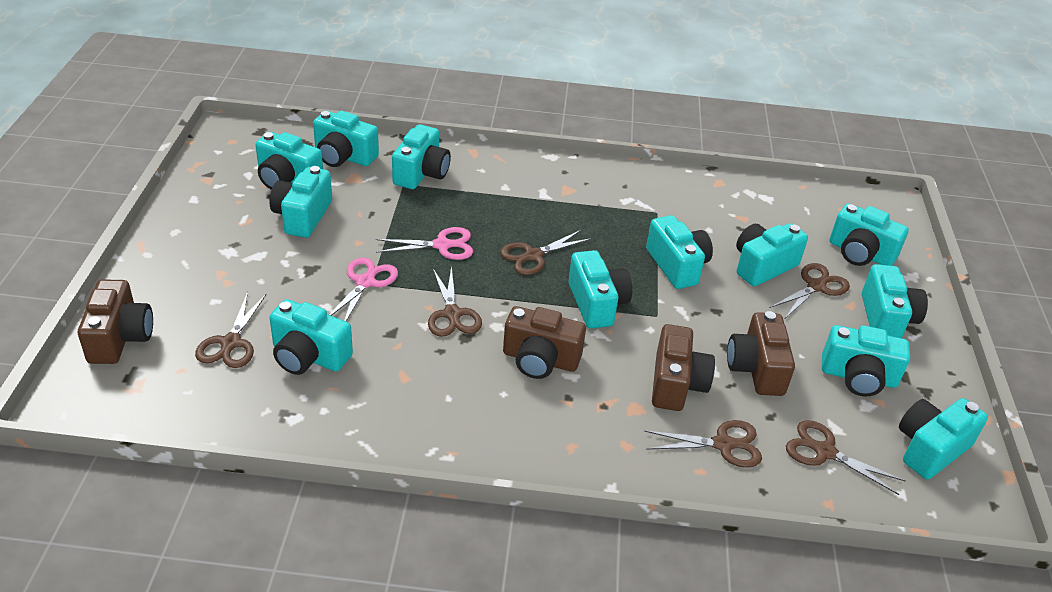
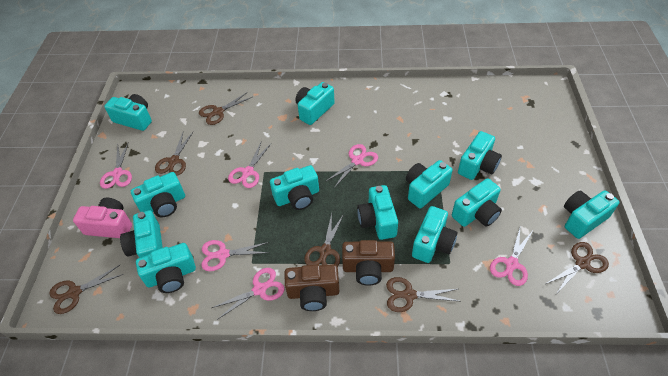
brown camera: 4 -> 2
pink camera: 0 -> 1
pink scissors: 2 -> 6

